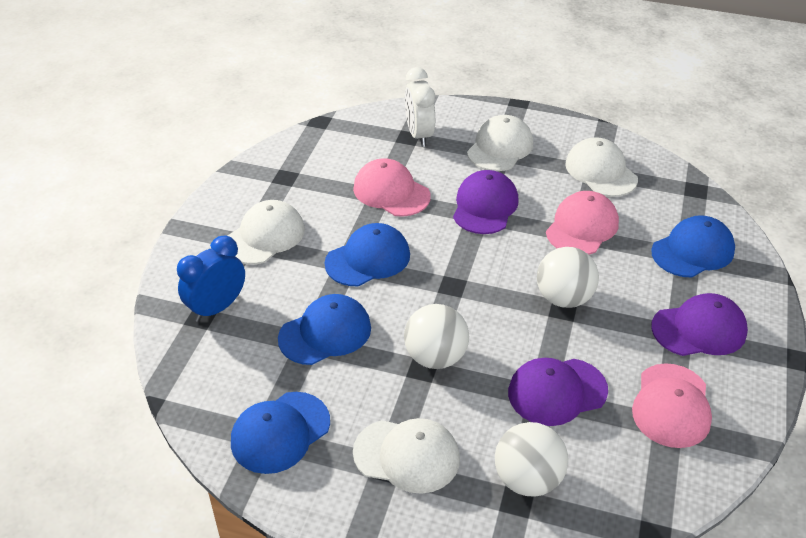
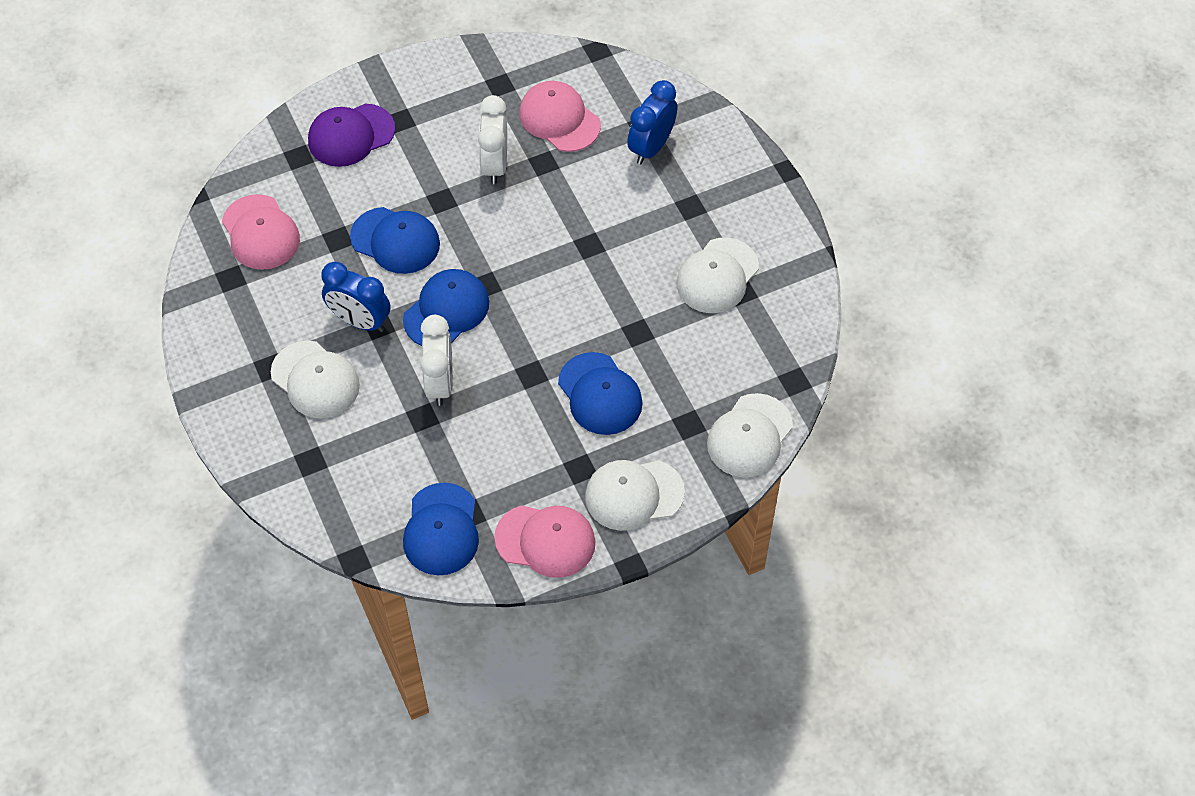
blue clock: 1 -> 2
purple cap: 3 -> 1
white ball: 3 -> 0
white clock: 1 -> 2

